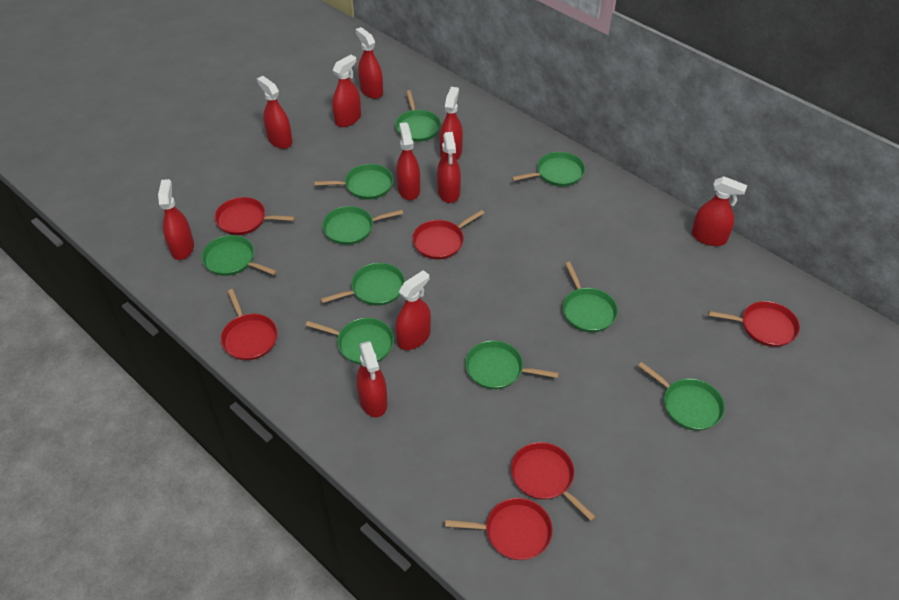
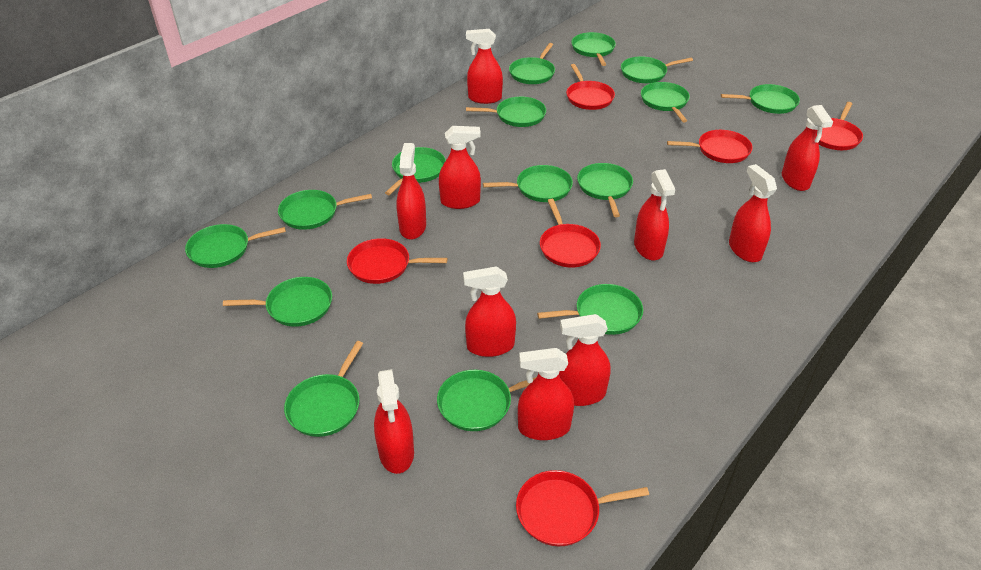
green pan: 10 -> 15

